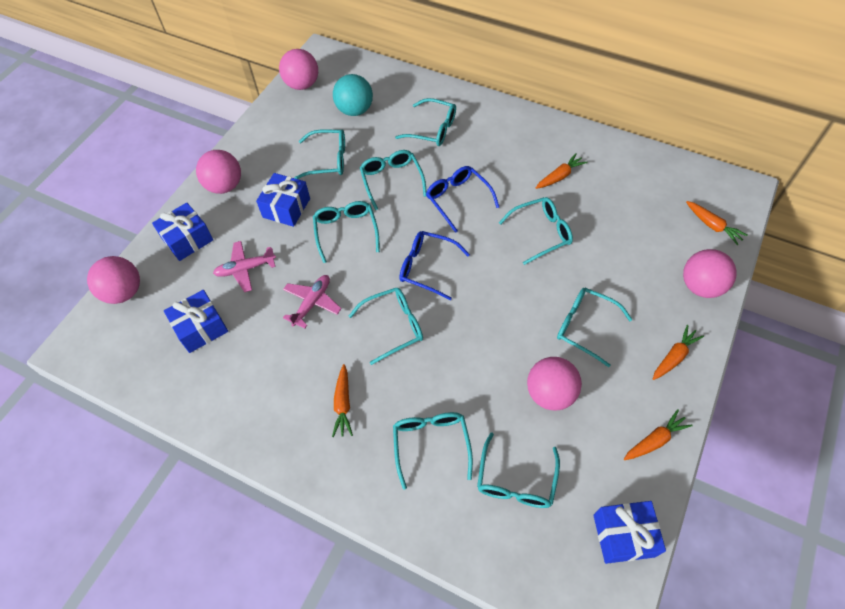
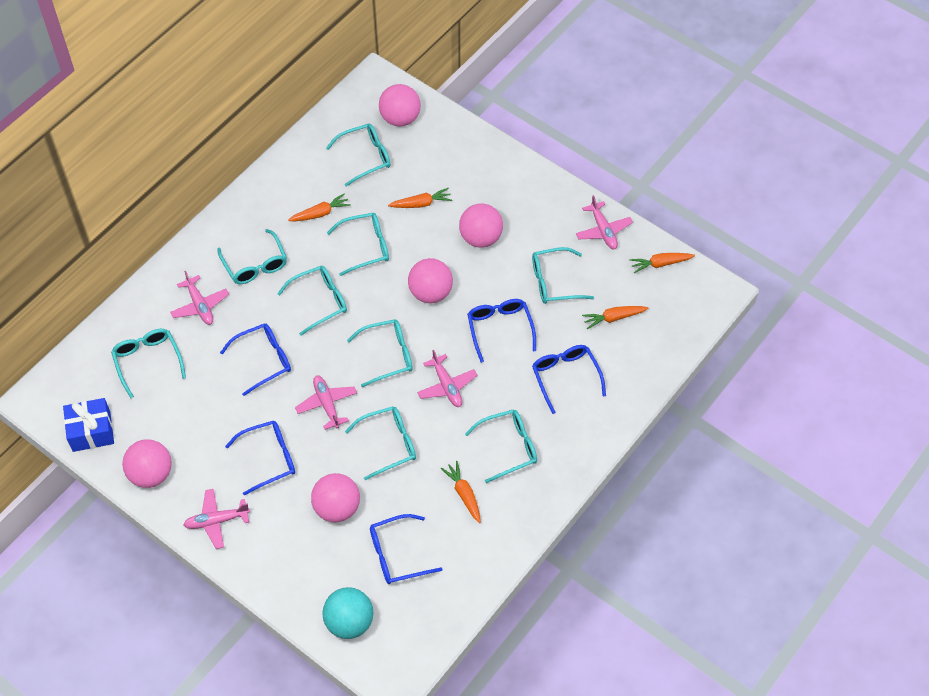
blue gift: 4 -> 1
blue glasses: 2 -> 5
pink plane: 2 -> 5

